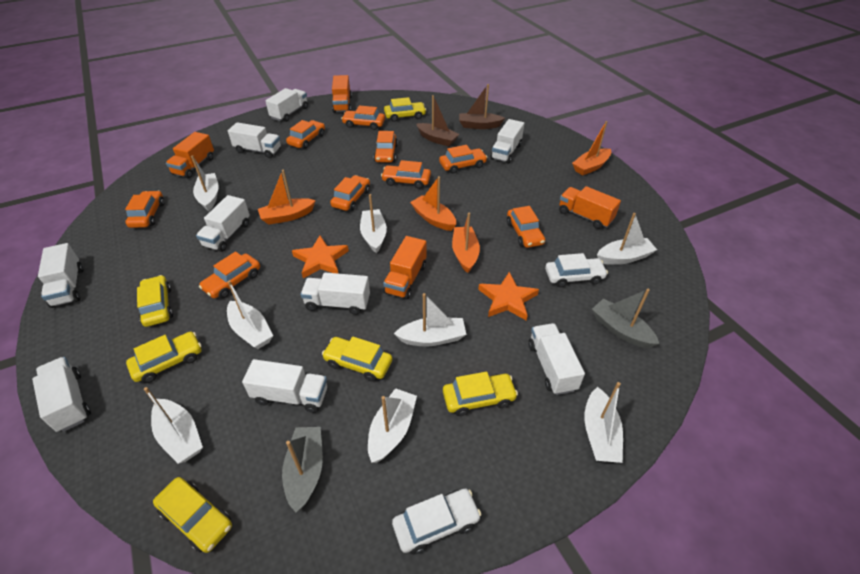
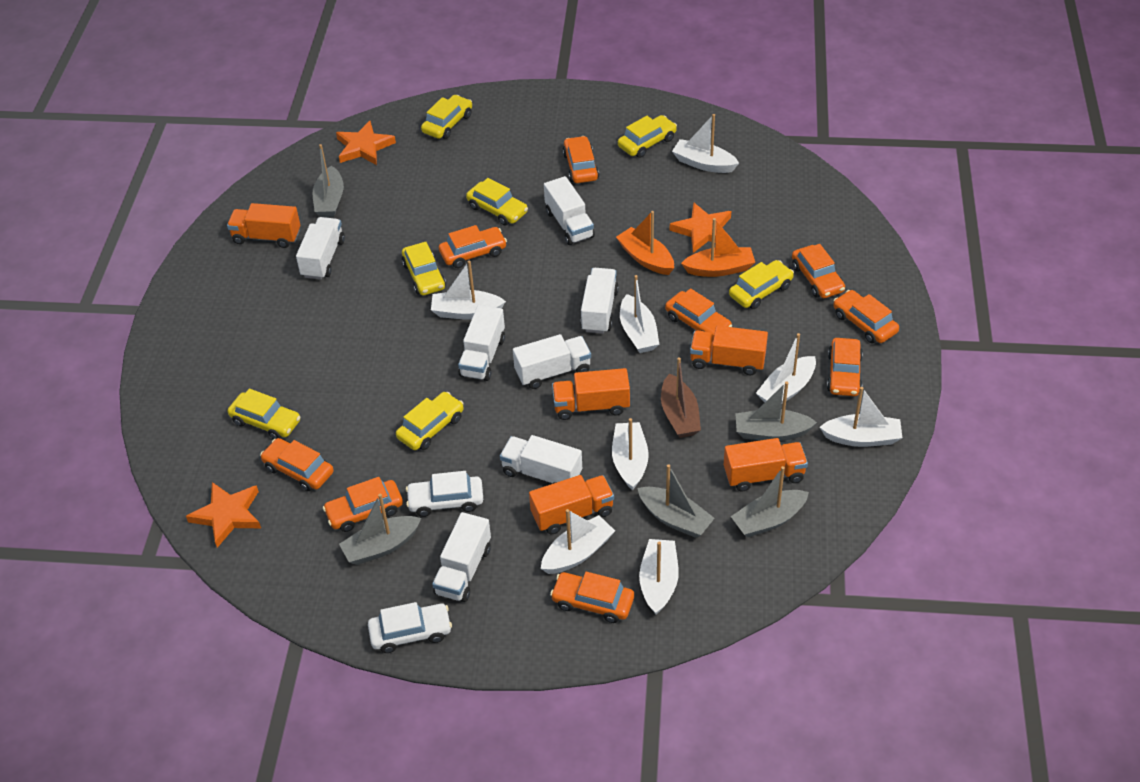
brown boat: 2 -> 1
grey boat: 2 -> 5
orange boat: 4 -> 2
orange star: 2 -> 3
orange truck: 4 -> 5
white truck: 9 -> 7
yellow car: 6 -> 7

